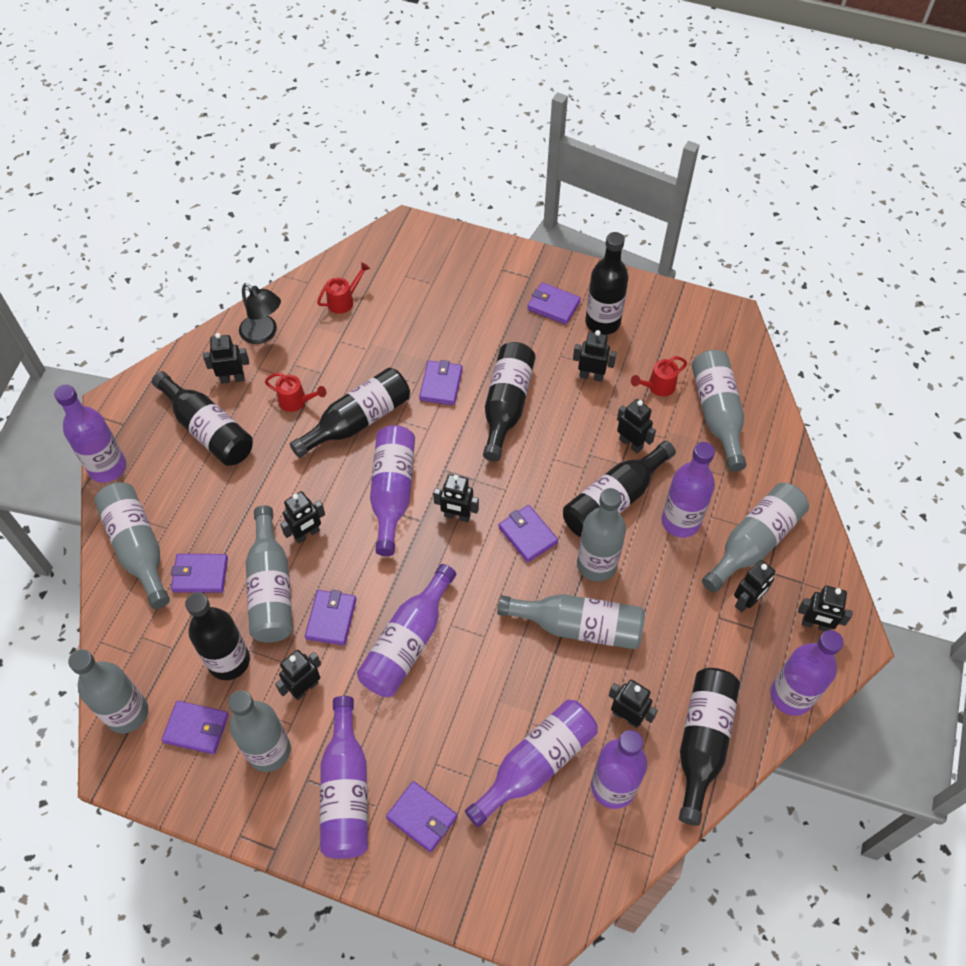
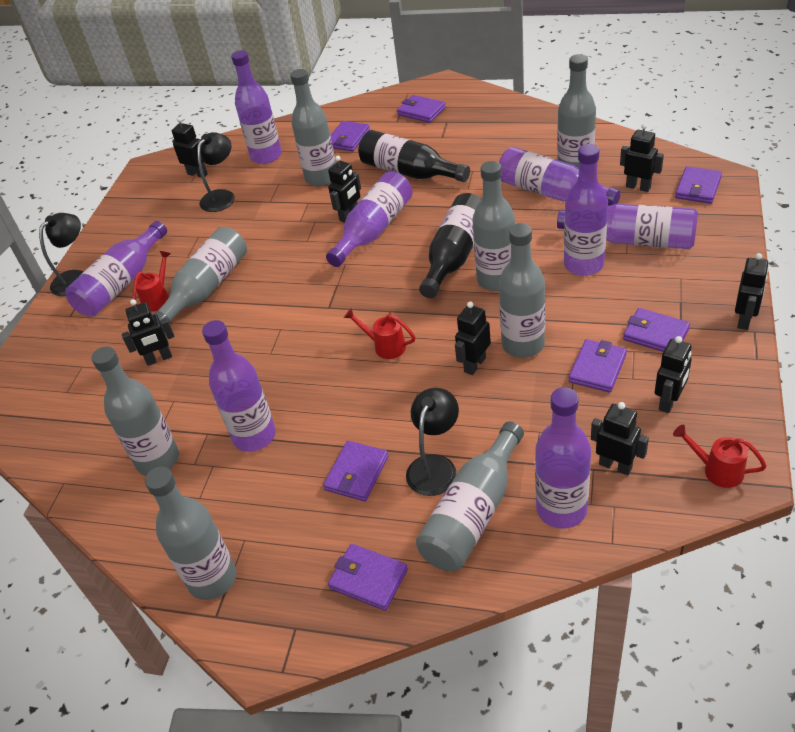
black bottle: 7 -> 2
black lamp: 1 -> 3
black robot: 9 -> 8

